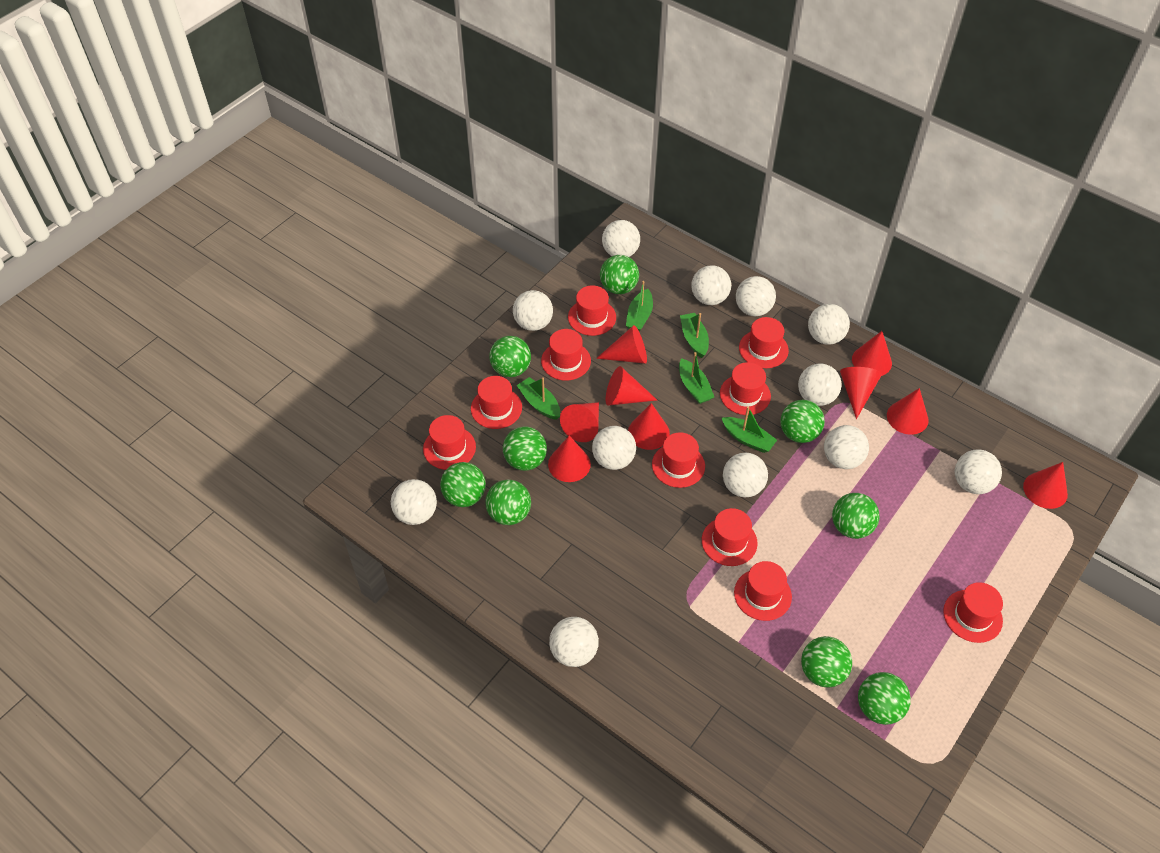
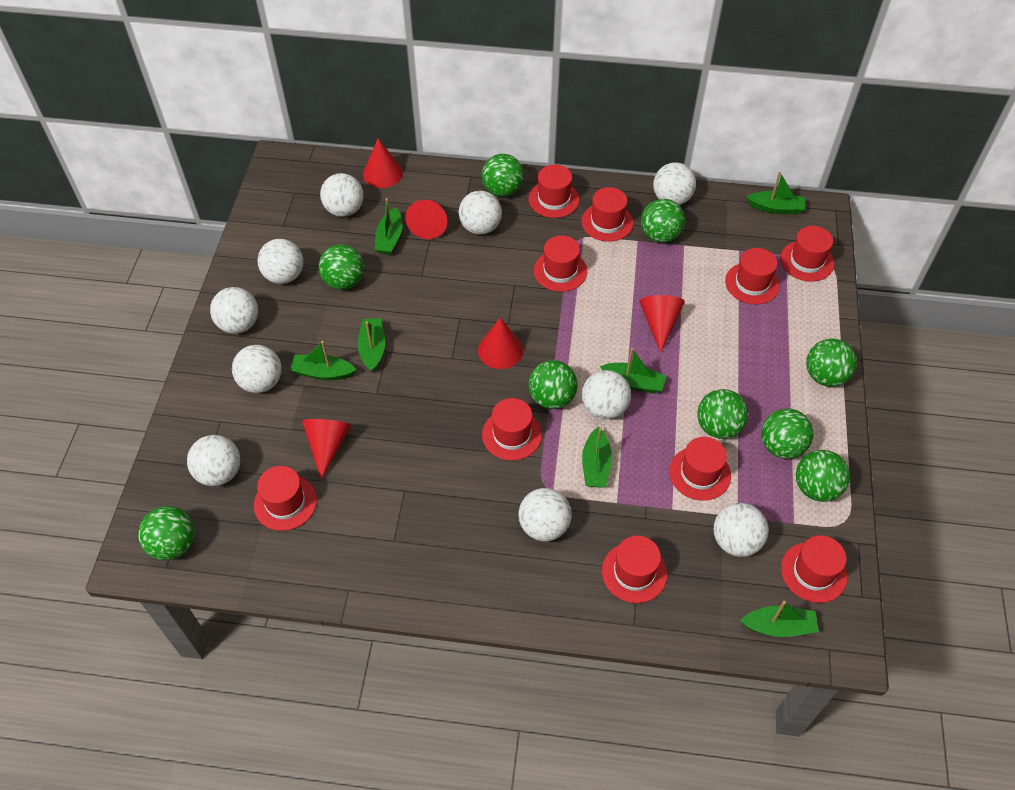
green boat: 5 -> 7
red cone: 9 -> 5
white ball: 12 -> 10

